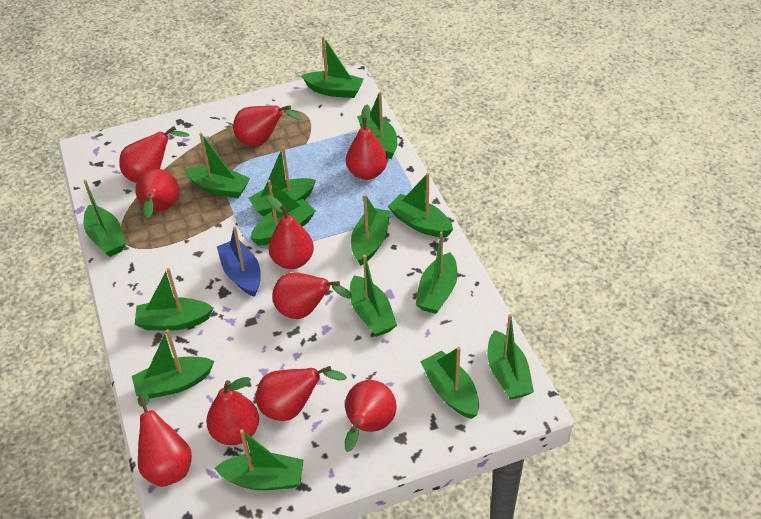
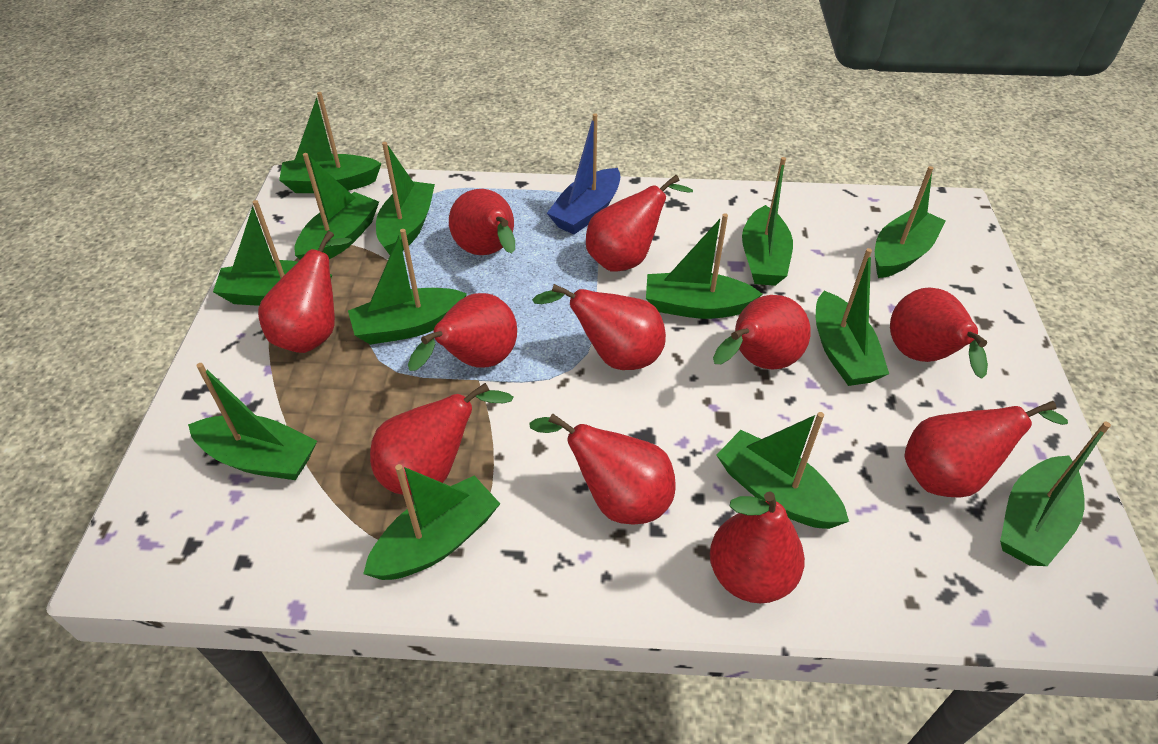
green boat: 15 -> 13
red pear: 10 -> 11

